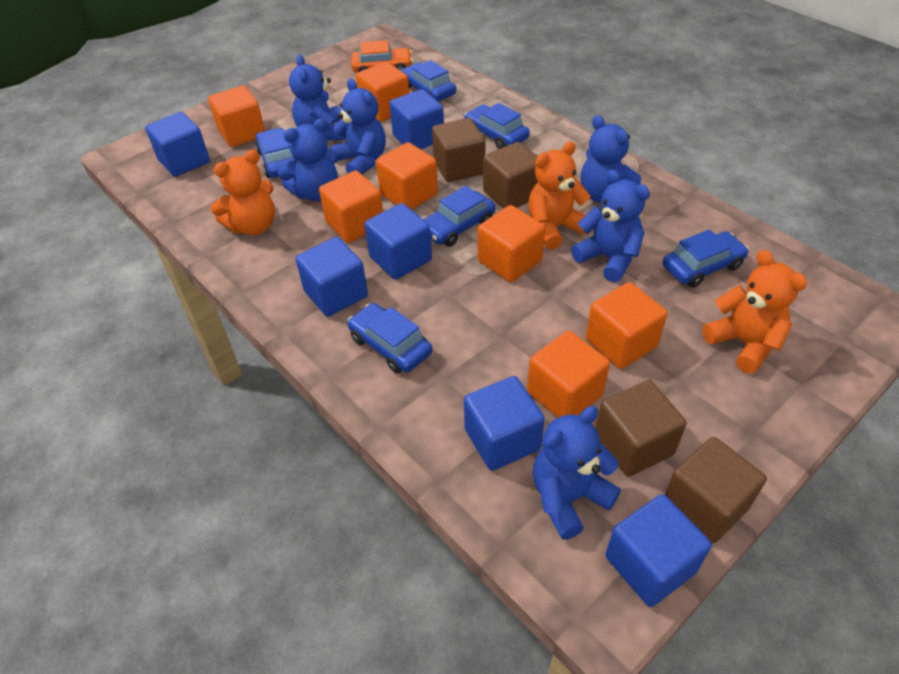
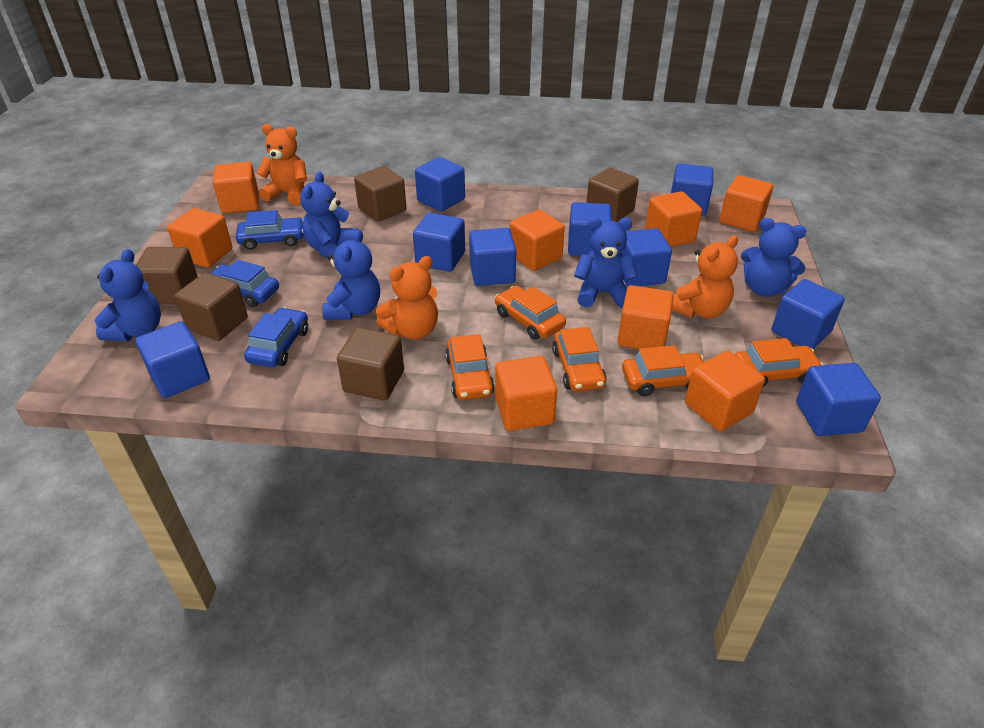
blue car: 6 -> 3
blue cube: 6 -> 9
blue teddy bear: 6 -> 5
brown cube: 4 -> 5
orange car: 1 -> 5
orange cube: 7 -> 8

